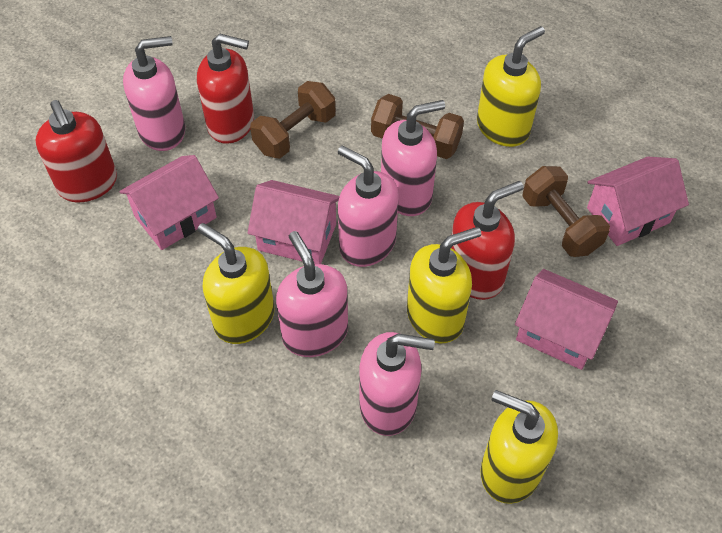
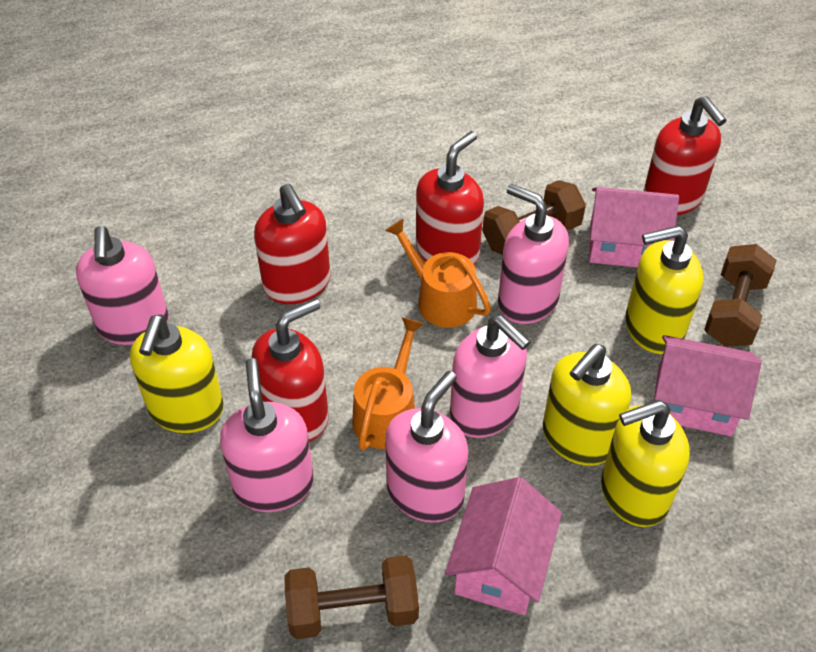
orange watering can: 0 -> 2
pink house: 4 -> 3
red soap dispenser: 3 -> 4

